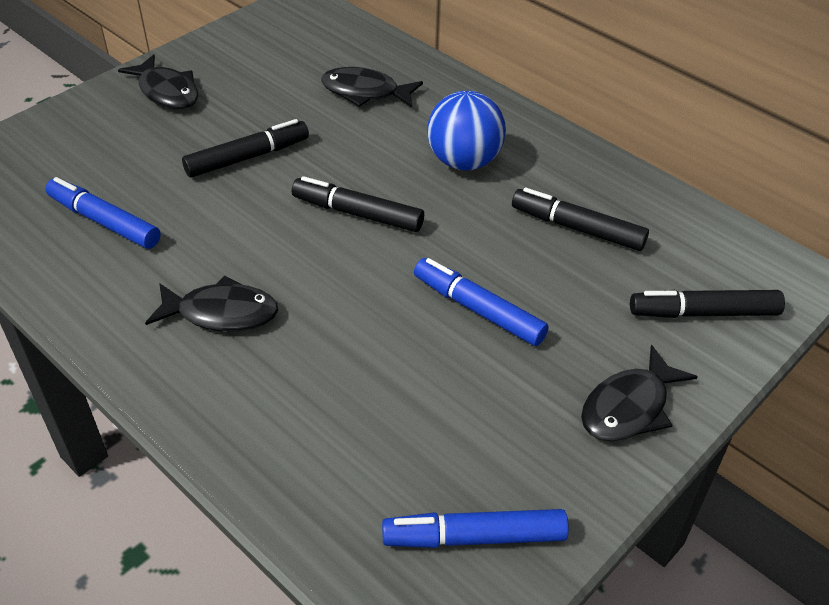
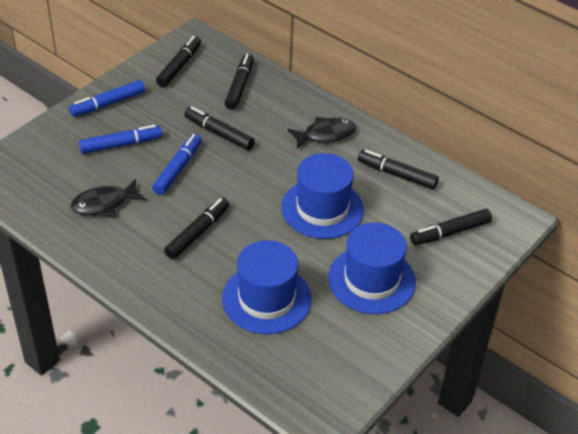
black fish: 4 -> 2
black marker: 4 -> 6
blue ball: 1 -> 0
blue hat: 0 -> 3

